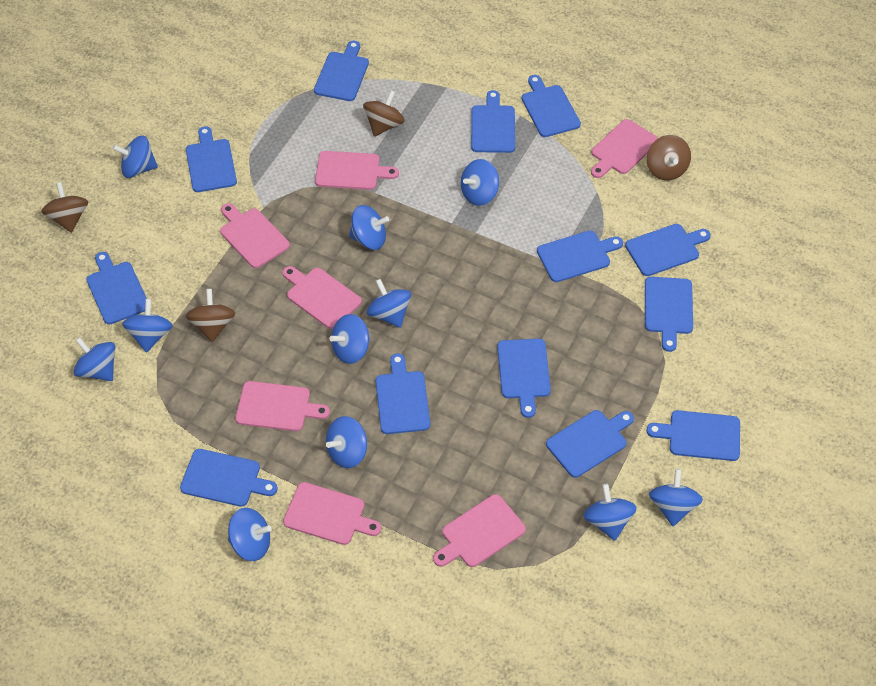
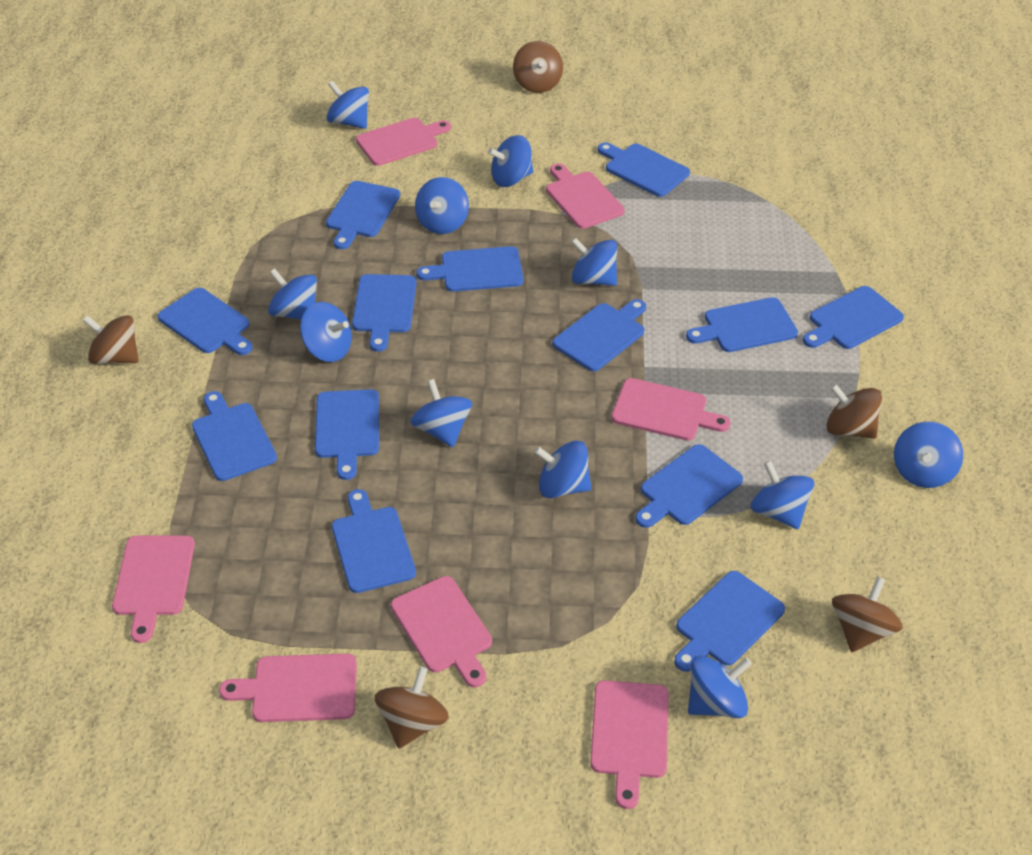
brown spinning top: 4 -> 5

